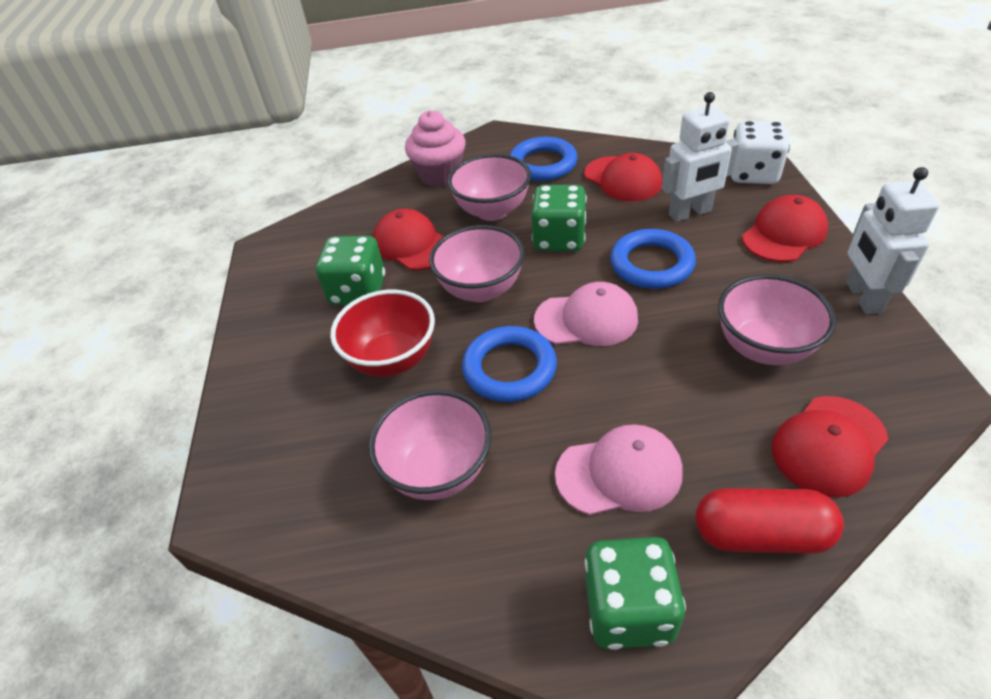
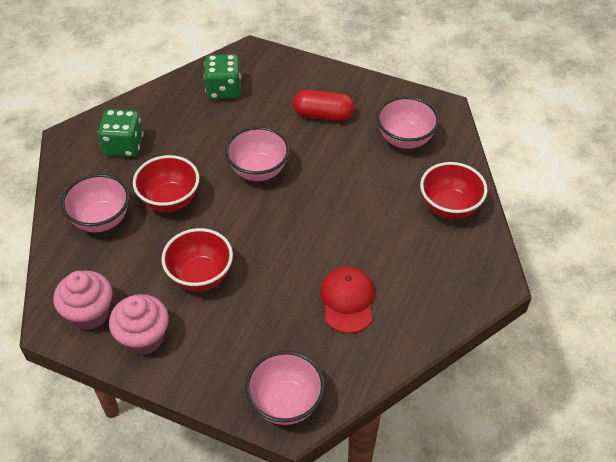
blue ring: 3 -> 0
green dice: 3 -> 2
pink cap: 2 -> 0
pink cupcake: 1 -> 2
red bowl: 1 -> 3
red cap: 4 -> 1
white dice: 1 -> 0
white robot: 2 -> 0

